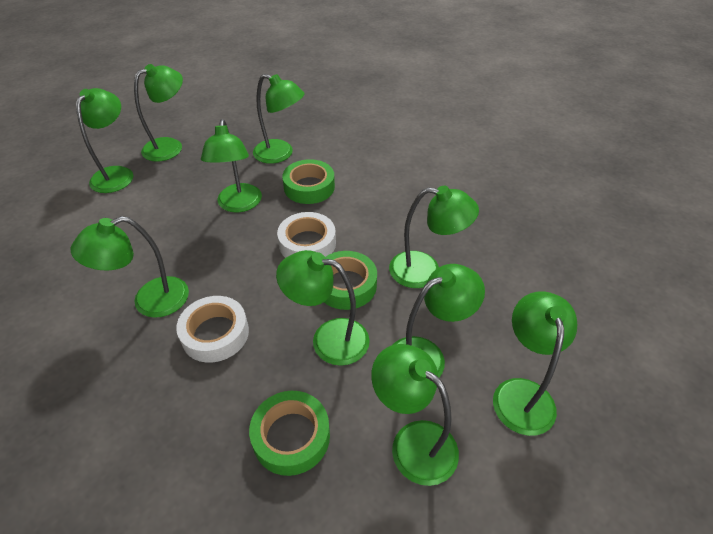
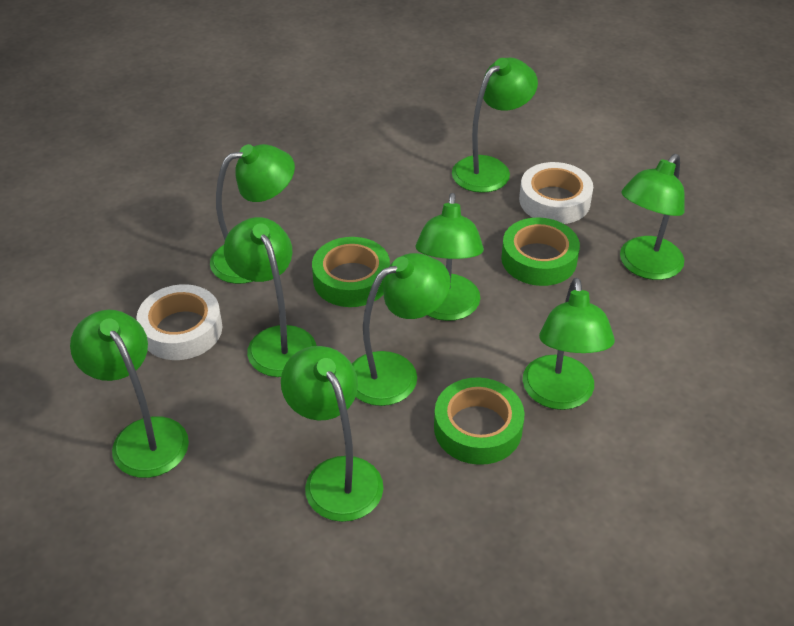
green lamp: 10 -> 9

